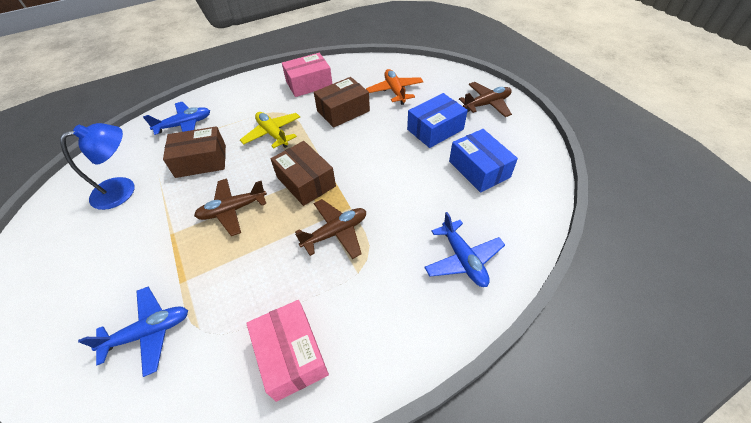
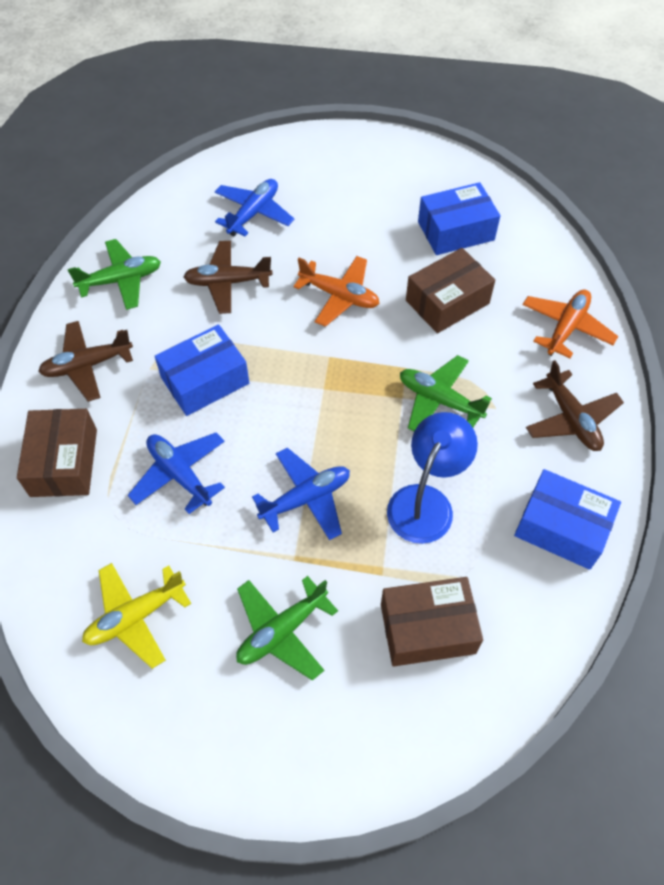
blue box: 2 -> 3
green plane: 0 -> 3
orange plane: 1 -> 2
pink box: 2 -> 0

